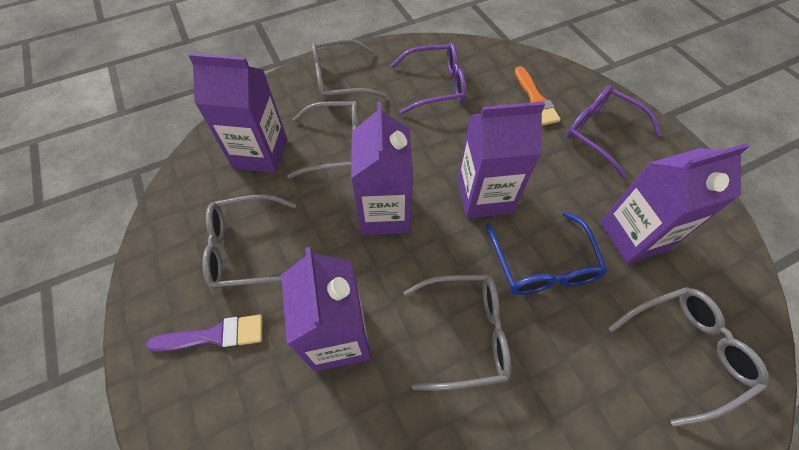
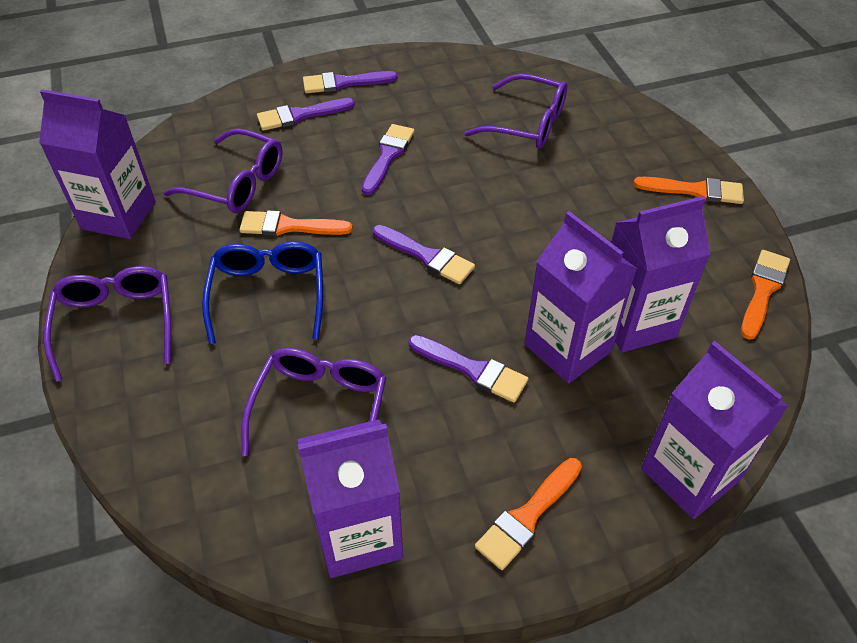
grey glasses: 5 -> 0
orange brush: 1 -> 4
purple brush: 1 -> 5
purple glasses: 2 -> 4

